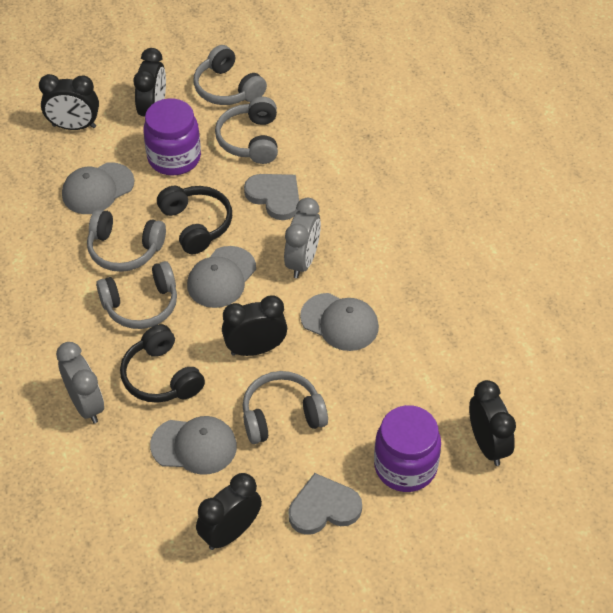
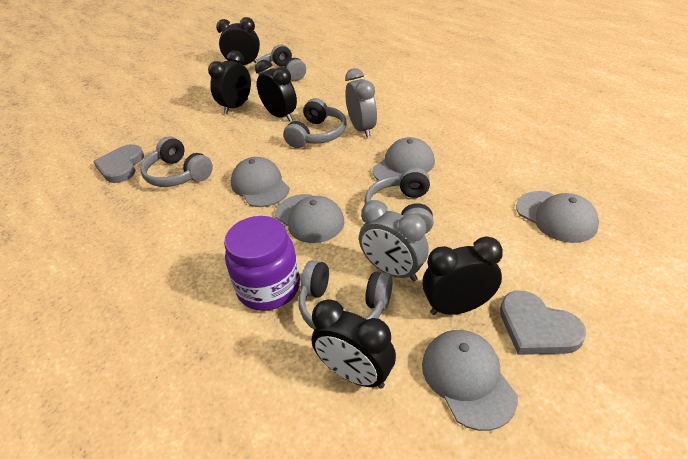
black headphones: 2 -> 0
grey cap: 4 -> 5
purple jar: 2 -> 1

